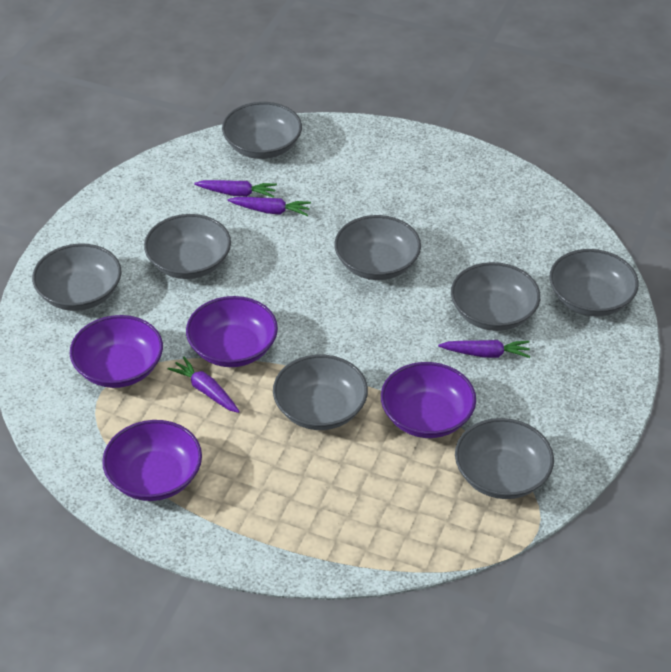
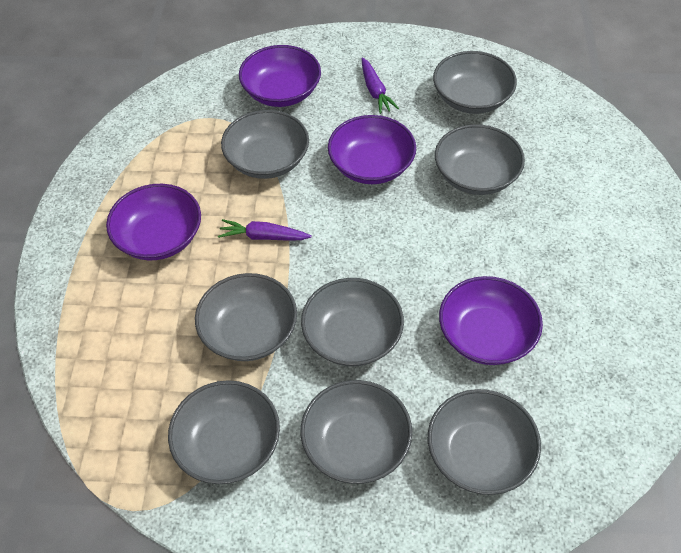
purple carrot: 4 -> 2

